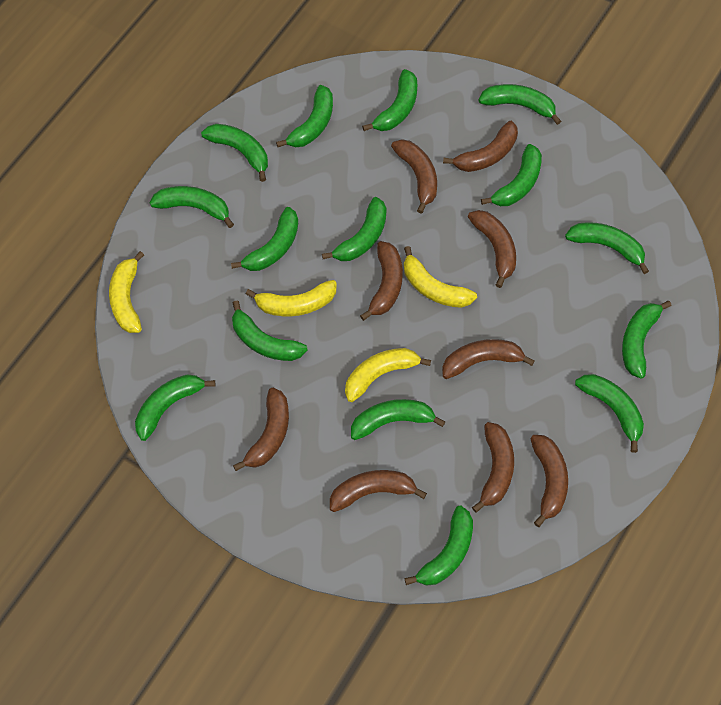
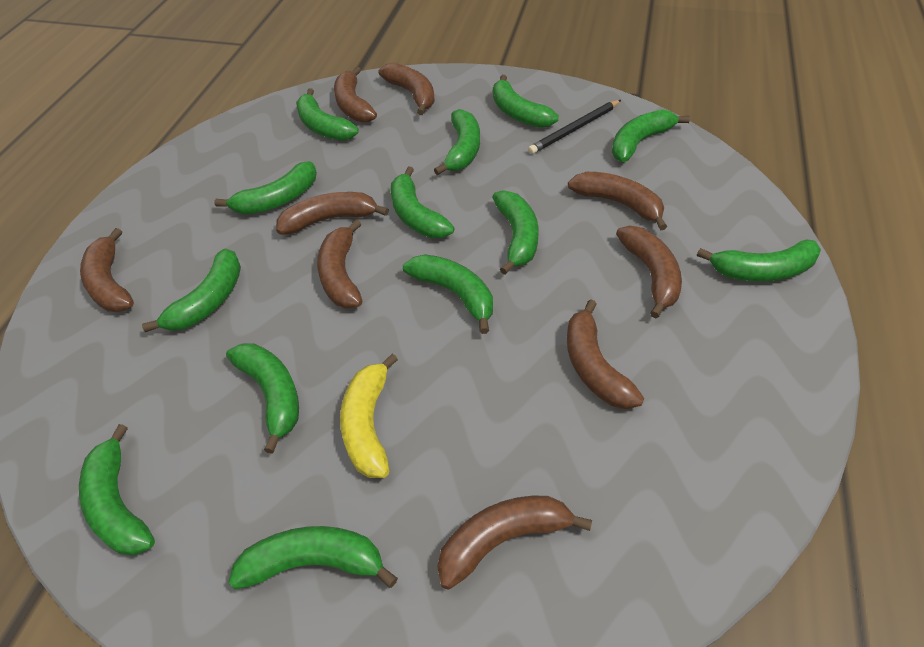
black pencil: 0 -> 1
green banana: 15 -> 13
yellow banana: 4 -> 1

